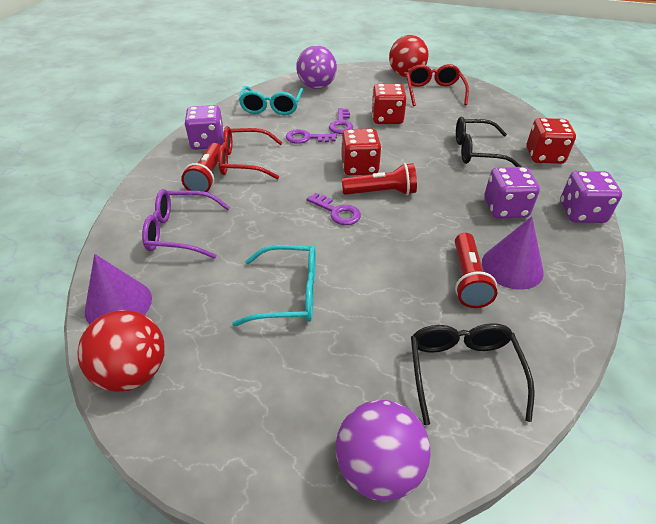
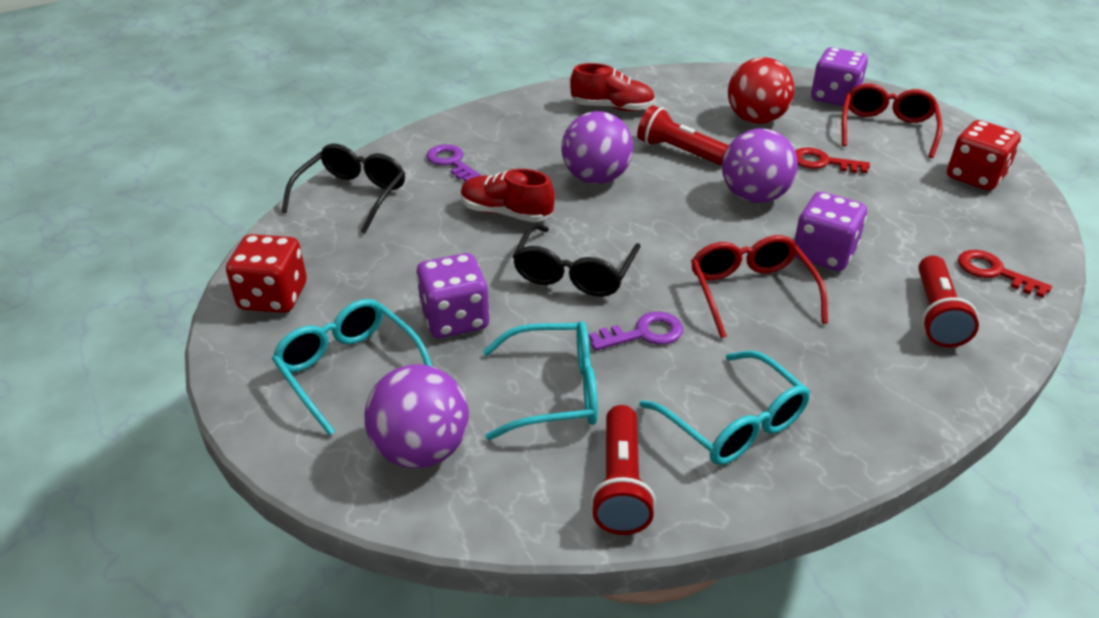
purple ball: 2 -> 3
purple cone: 2 -> 0
purple glasses: 1 -> 0
purple key: 3 -> 2
red ball: 2 -> 1
red dice: 3 -> 2
red key: 0 -> 2
red shoe: 0 -> 2
turquoise glasses: 2 -> 3

